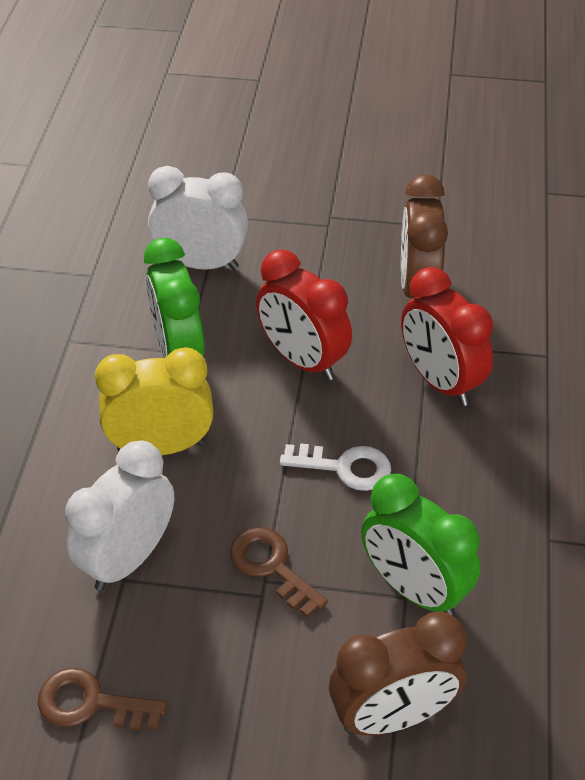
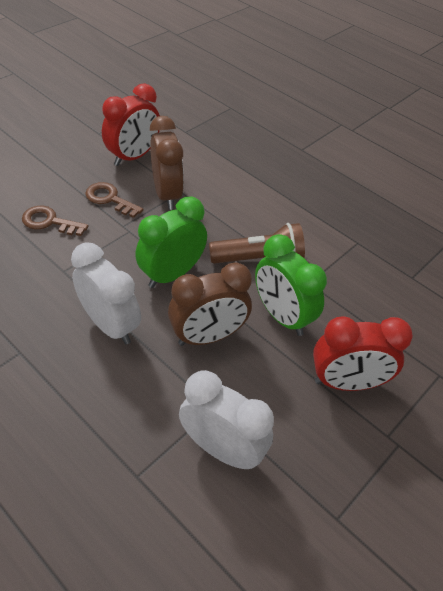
brown flashlight: 0 -> 1
white key: 1 -> 0
yellow clock: 1 -> 0

